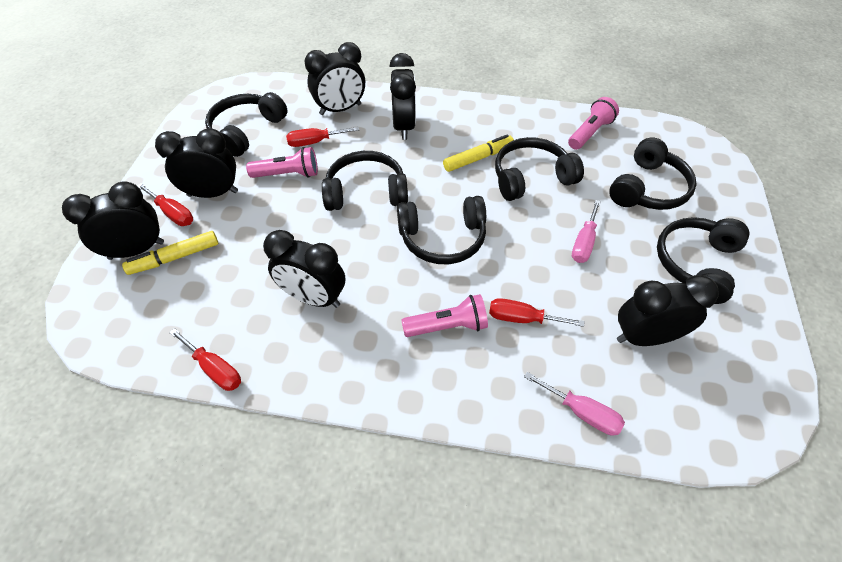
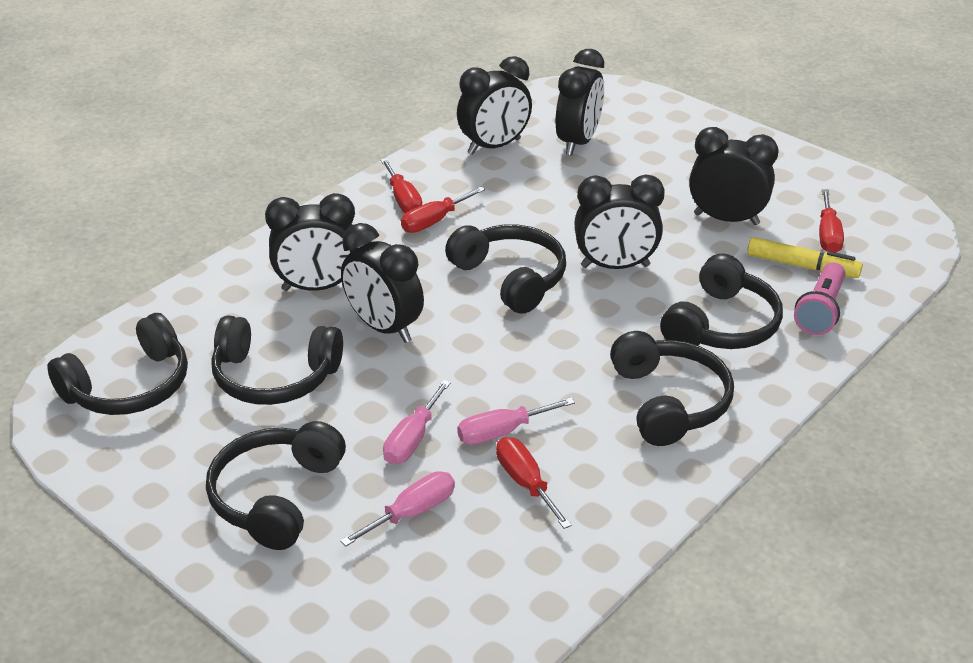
pink flashlight: 3 -> 1
pink screwdriver: 2 -> 3
yellow marker: 2 -> 1

